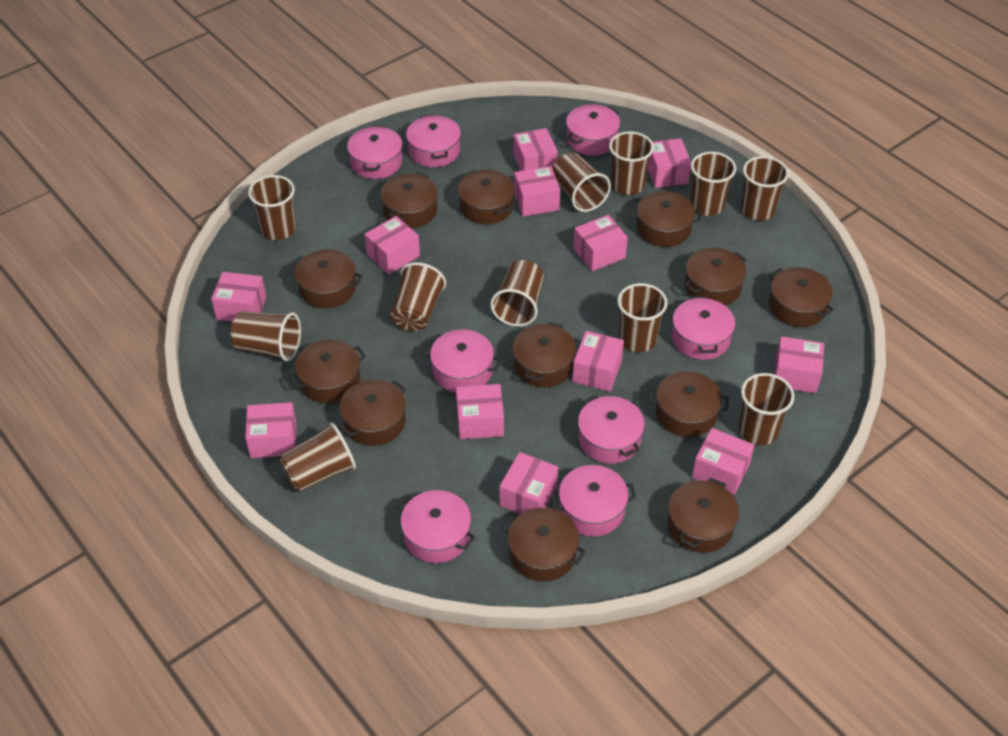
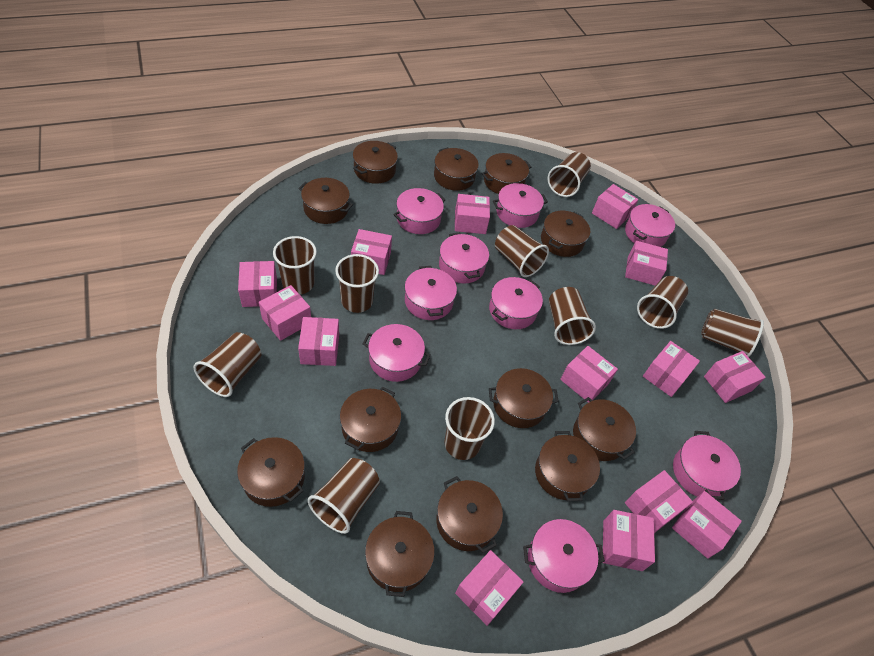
brown cup: 11 -> 10
pink box: 12 -> 14
pink pot: 8 -> 9

